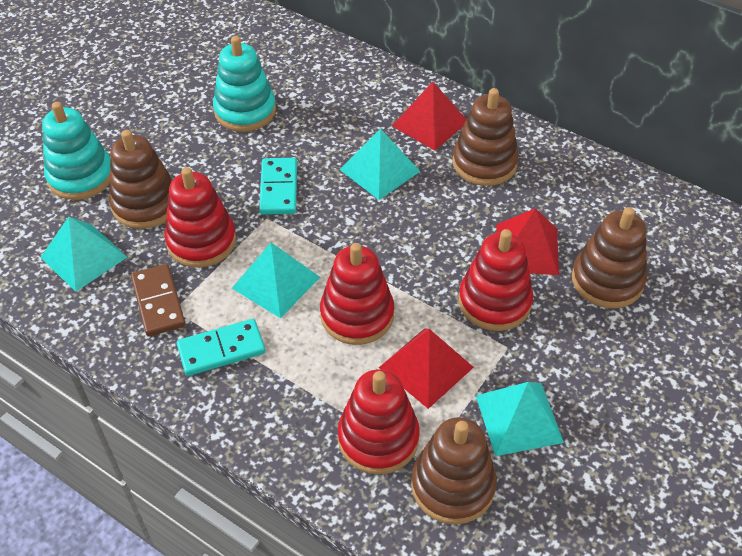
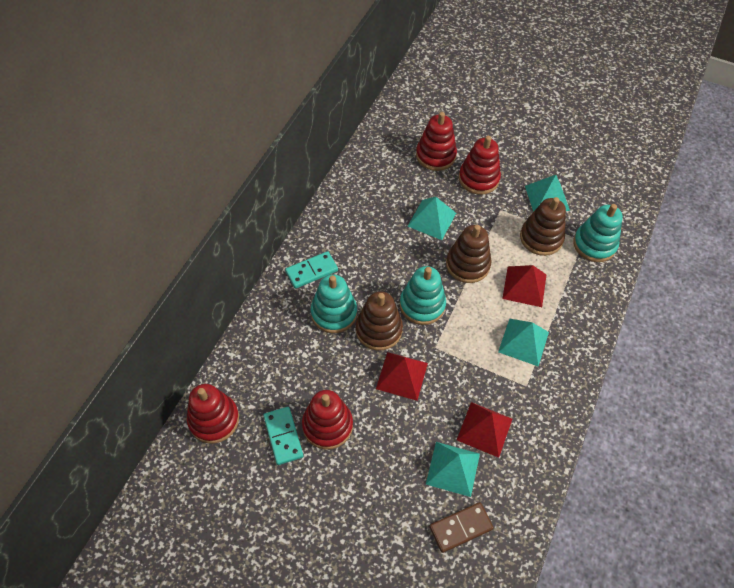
brown stacking toy: 4 -> 3
turquoise stacking toy: 2 -> 3

